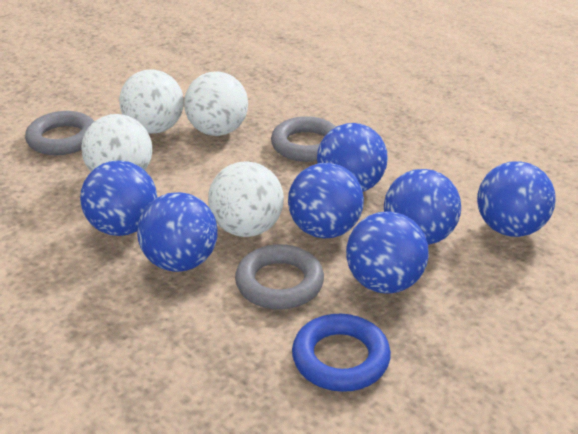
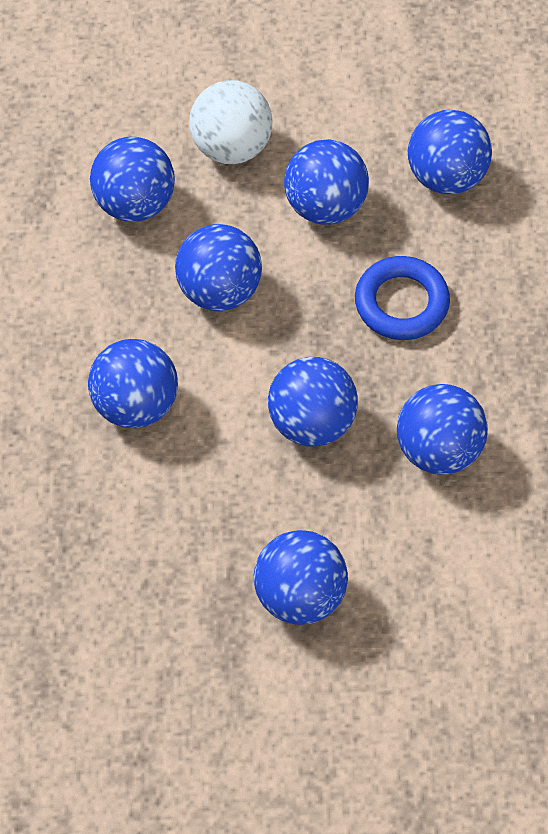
blue ball: 7 -> 8
grey ring: 3 -> 0
white ball: 4 -> 1

